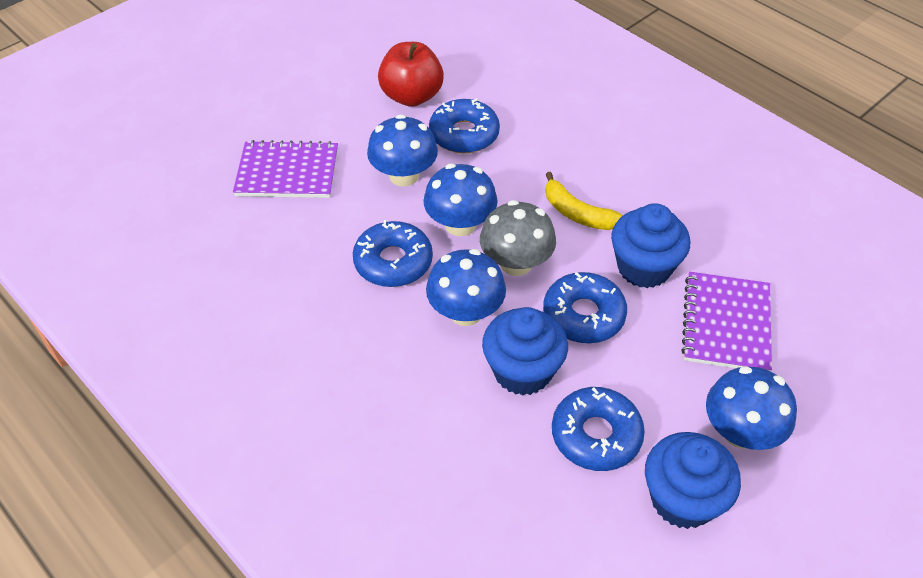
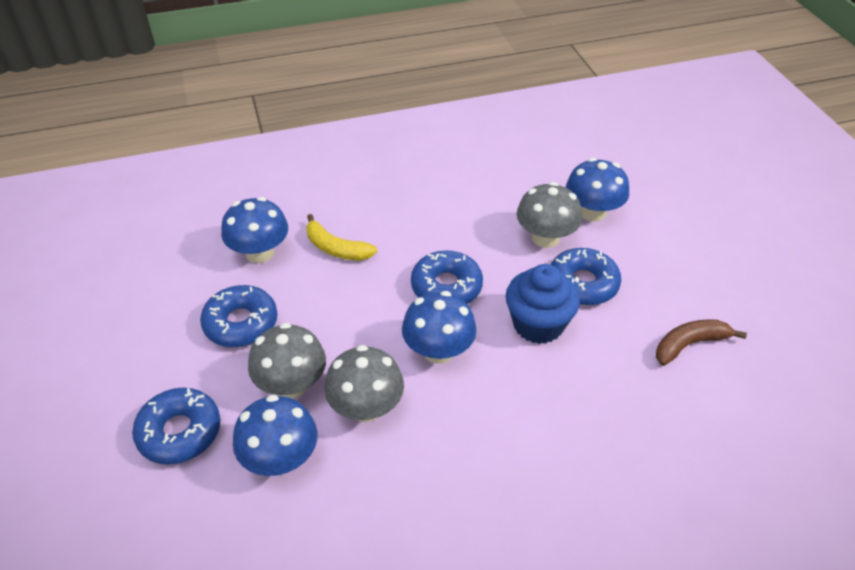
blue cupcake: 3 -> 1
brown banana: 0 -> 1
grey mushroom: 1 -> 3
purple notebook: 2 -> 0
red apple: 1 -> 0

